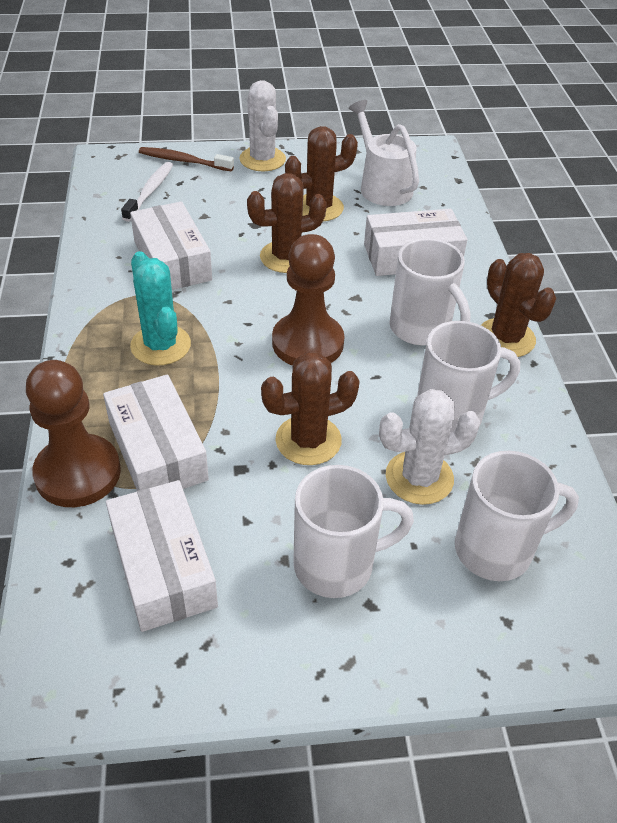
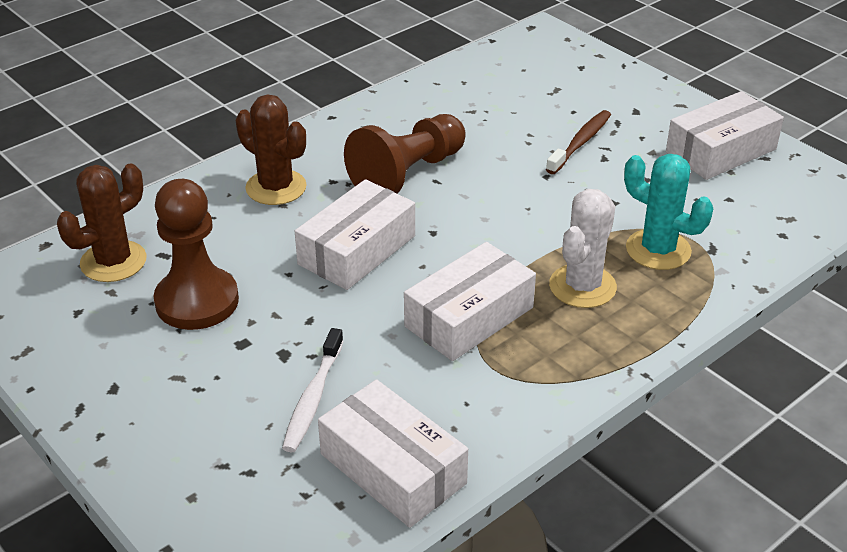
brown cactus: 4 -> 2
white cactus: 2 -> 1
white mug: 4 -> 0
white watering can: 1 -> 0

